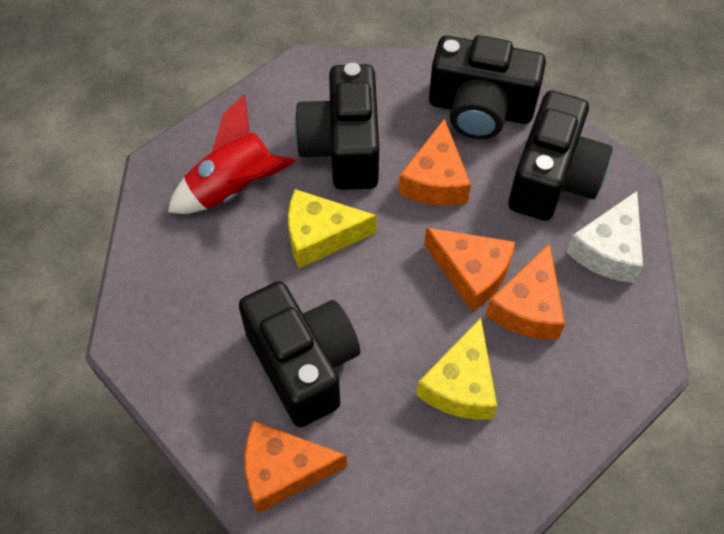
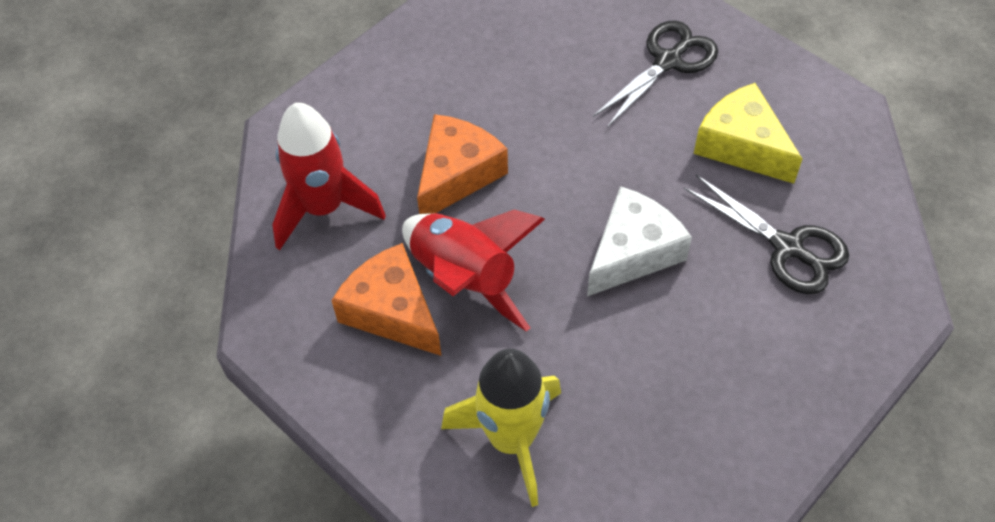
black camera: 4 -> 0
black scissors: 0 -> 2
orange cheese: 4 -> 2
red rocket: 1 -> 2
yellow cheese: 2 -> 1
yellow rocket: 0 -> 1

